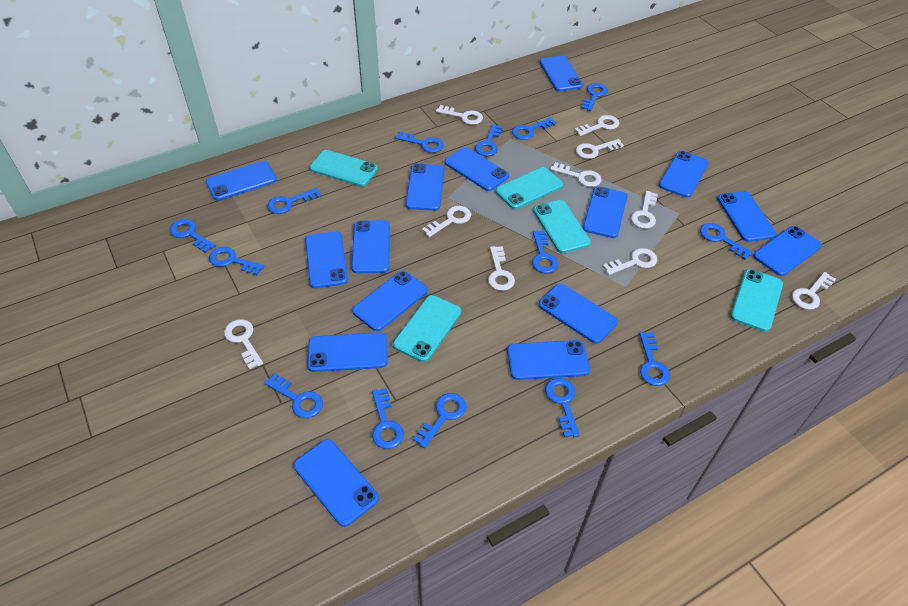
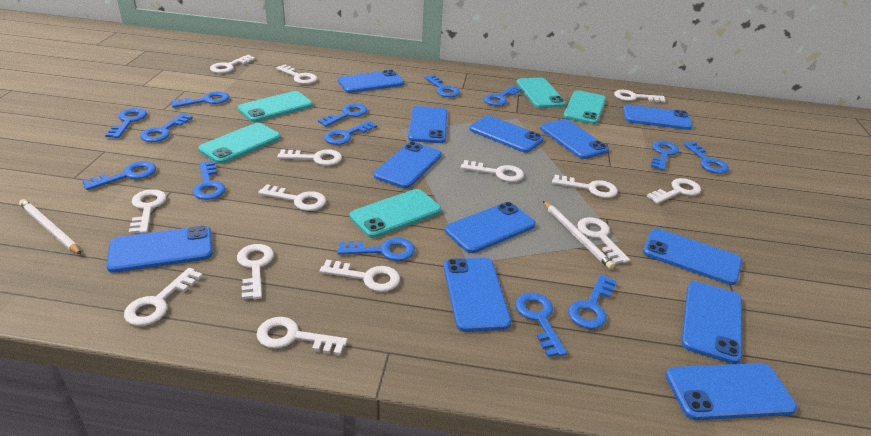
blue phone: 15 -> 12
white key: 10 -> 14
white pencil: 0 -> 2

